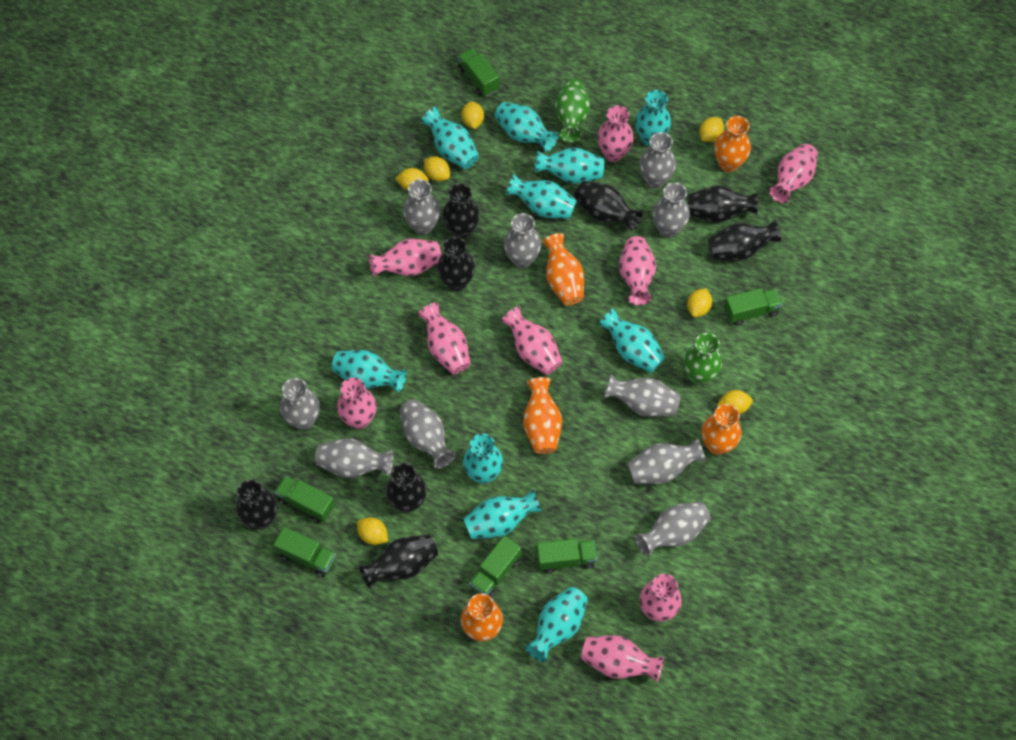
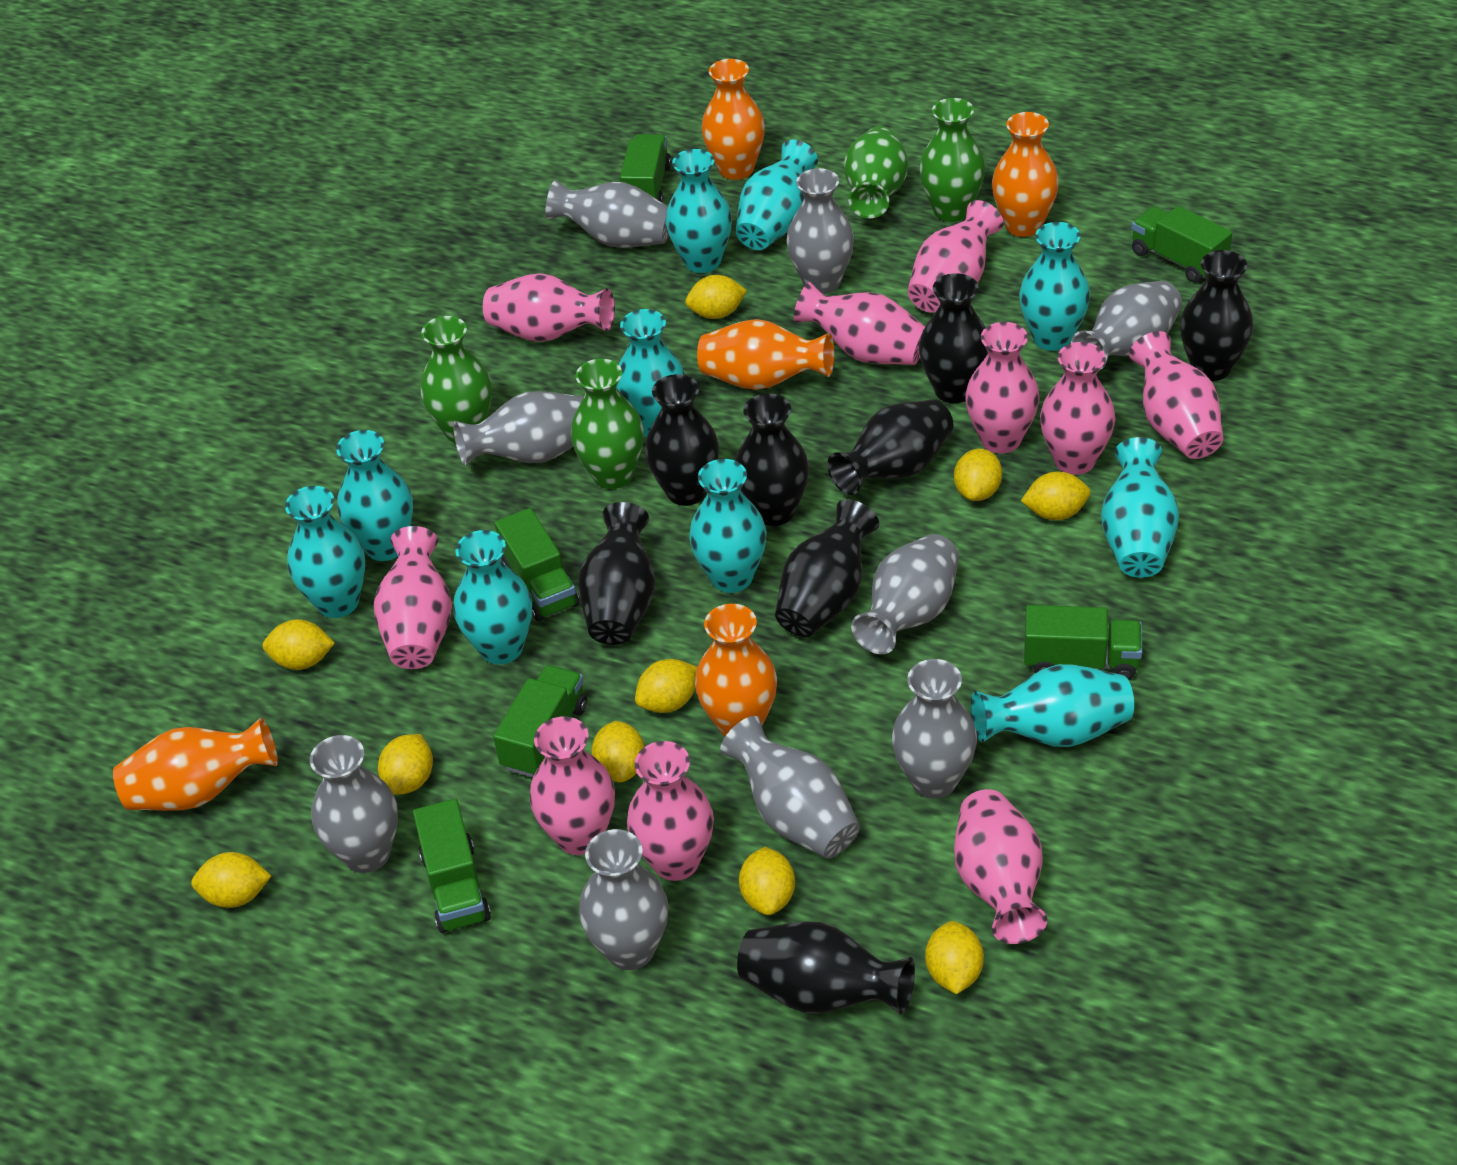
green vase: 2 -> 4
grey vase: 10 -> 9
pink vase: 9 -> 10
yellow lemon: 7 -> 10

